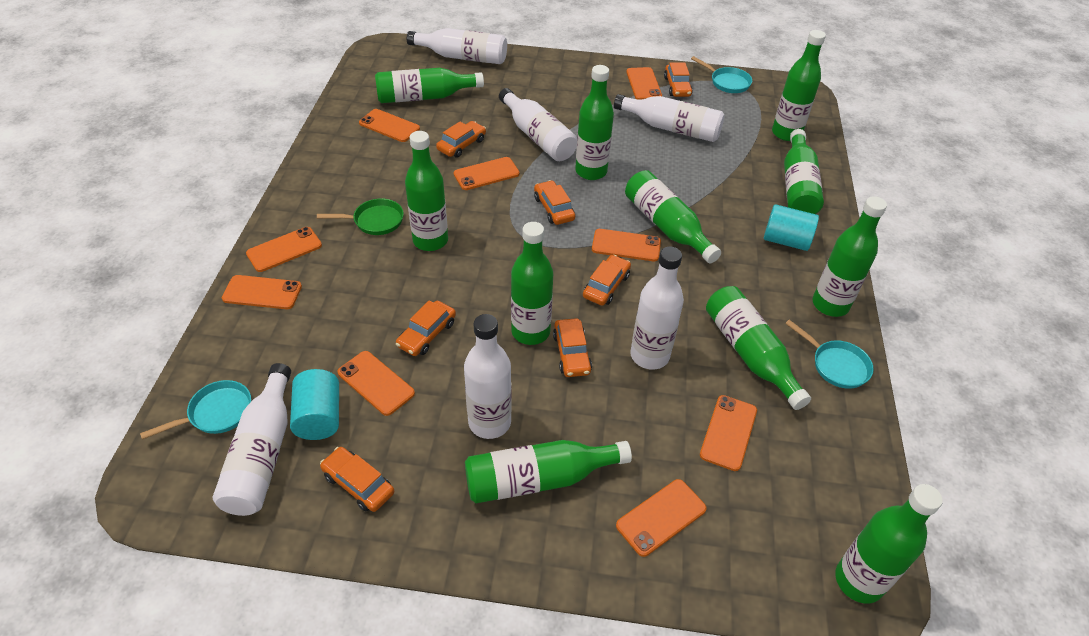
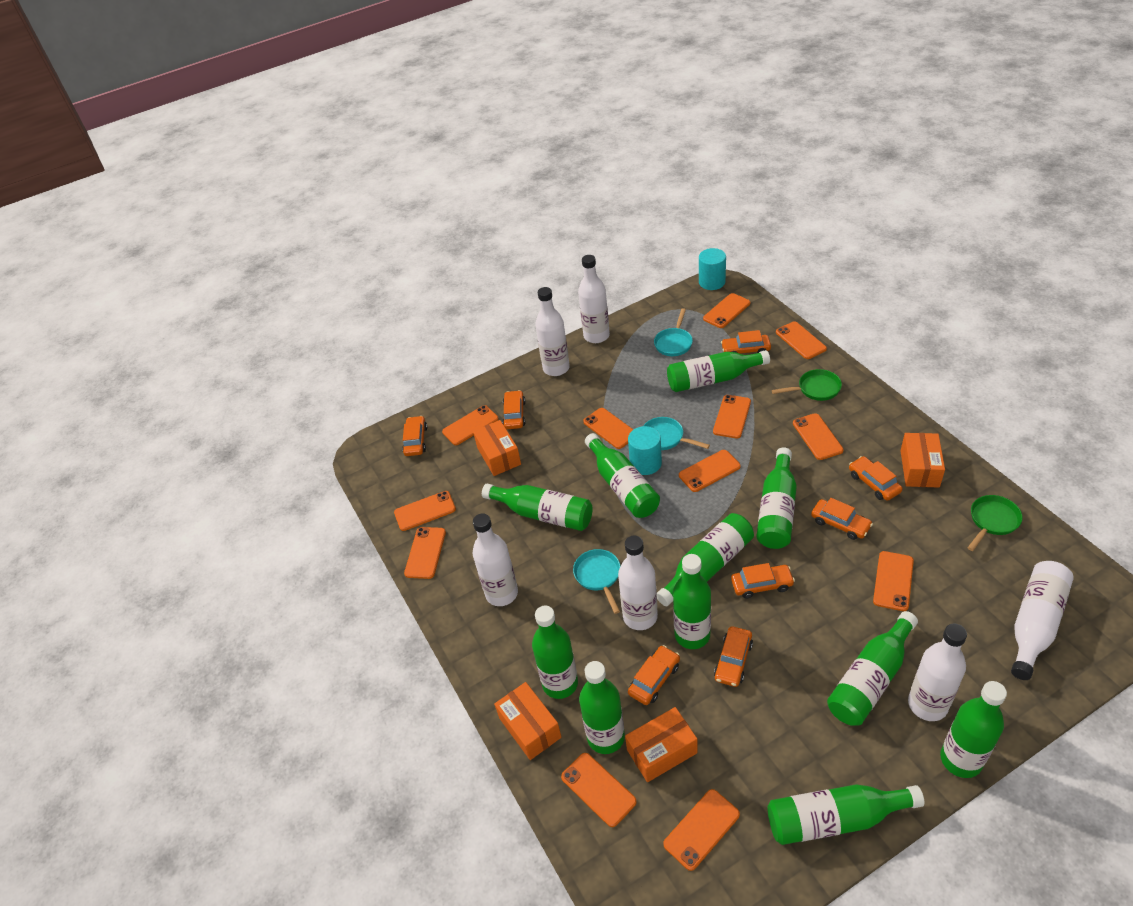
green pan: 1 -> 2
orange box: 0 -> 4
orange car: 7 -> 8
orange phone: 9 -> 12

